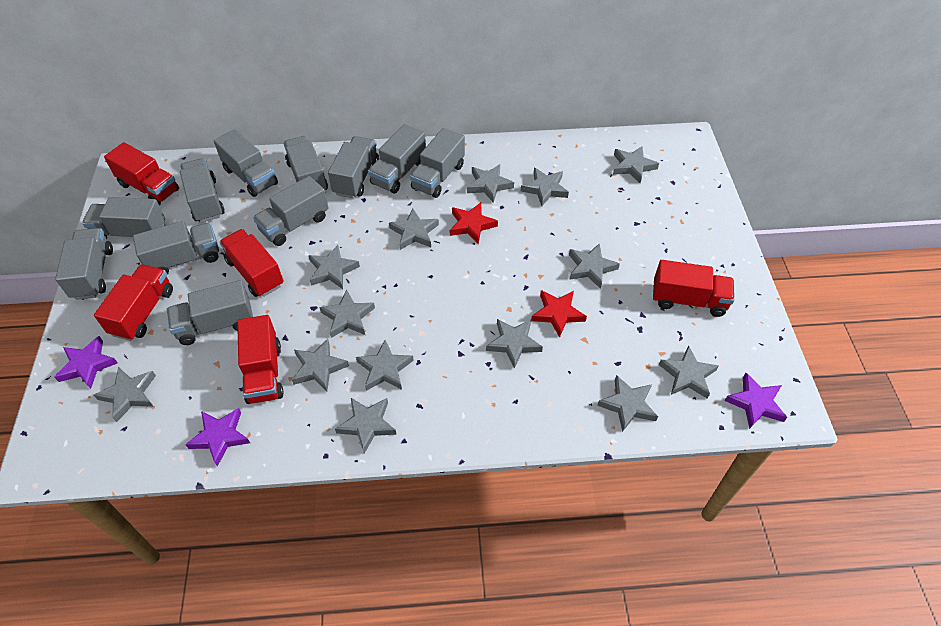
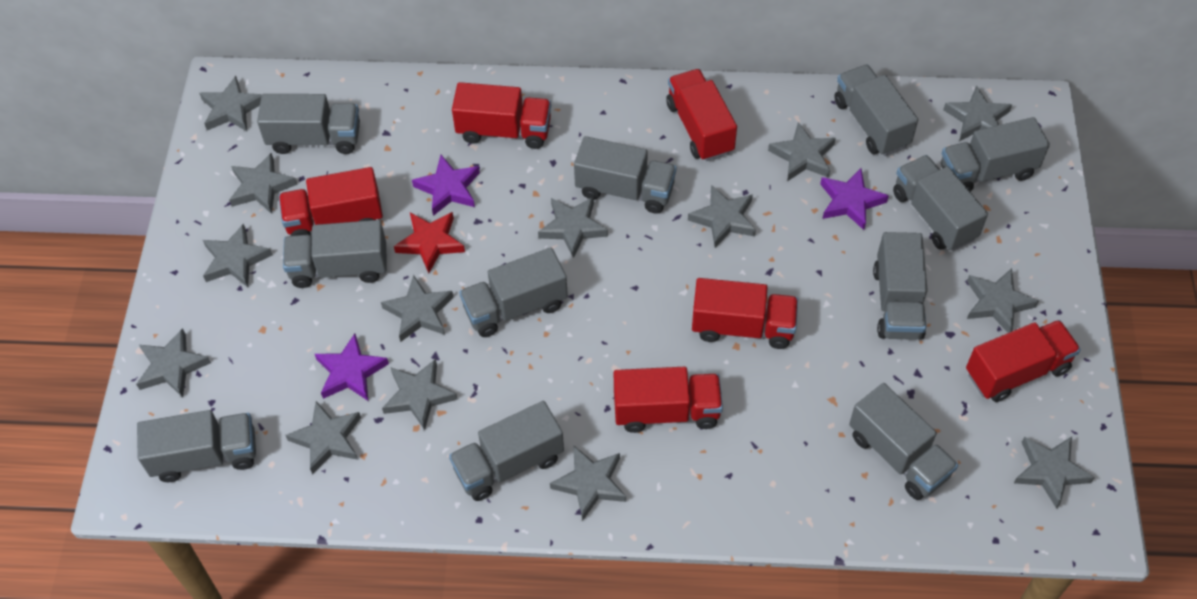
red star: 2 -> 1
red truck: 5 -> 6

